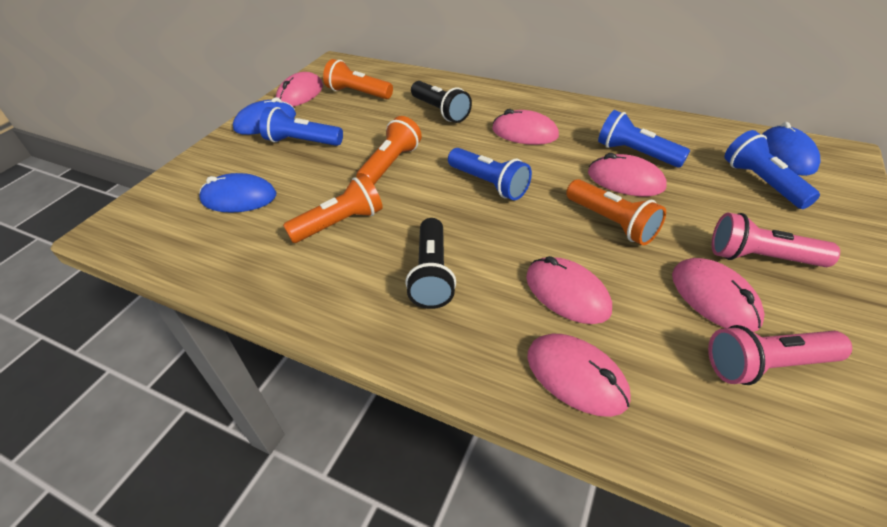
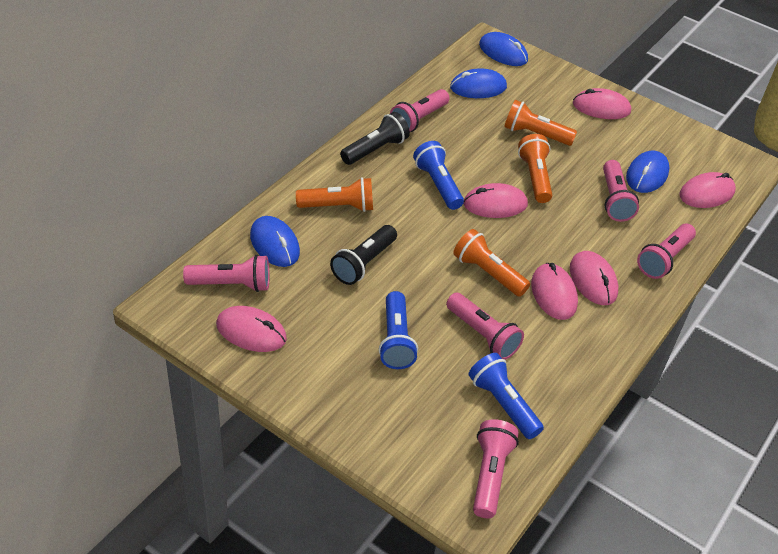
blue flashlight: 4 -> 3
blue mouse: 3 -> 4
pink flashlight: 2 -> 6

